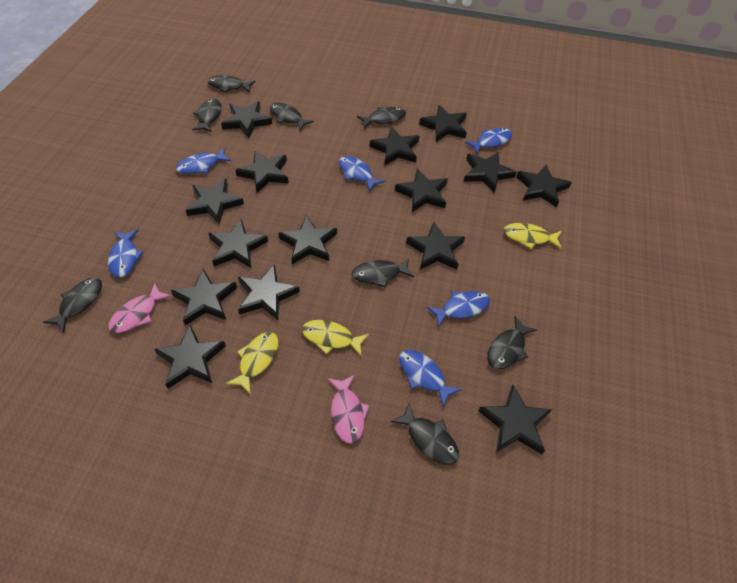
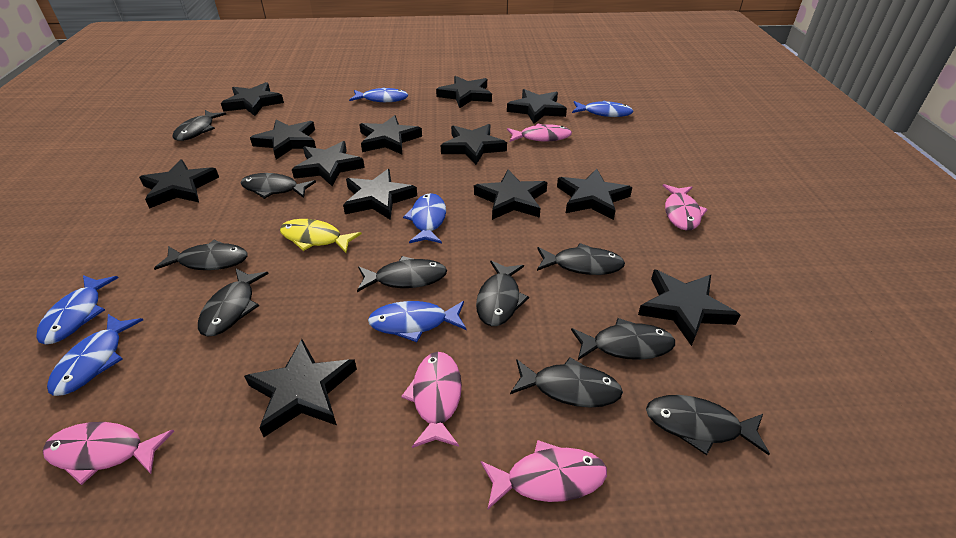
black fish: 8 -> 10
black star: 15 -> 13
pink fish: 2 -> 5
yellow fish: 3 -> 1

